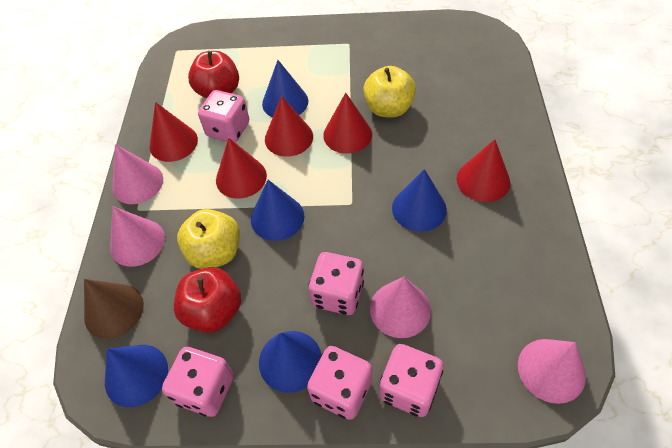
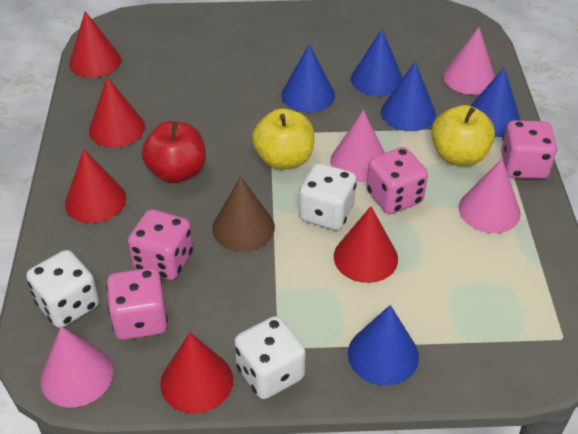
pink dice: 5 -> 4
red apple: 2 -> 1
white dice: 0 -> 3

